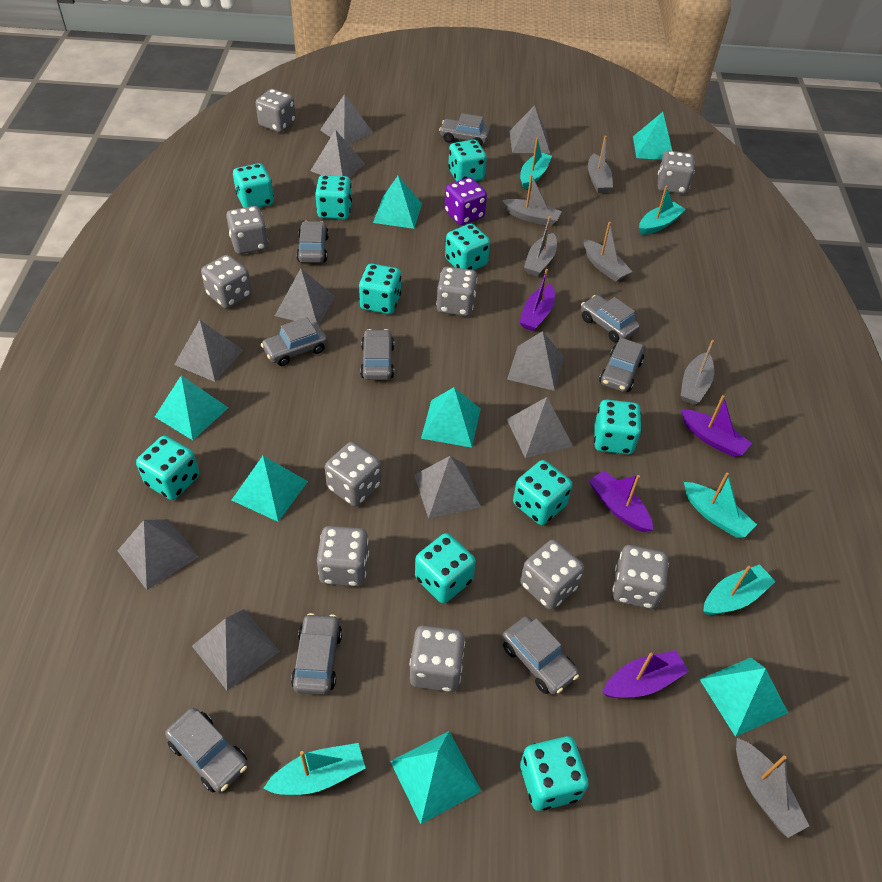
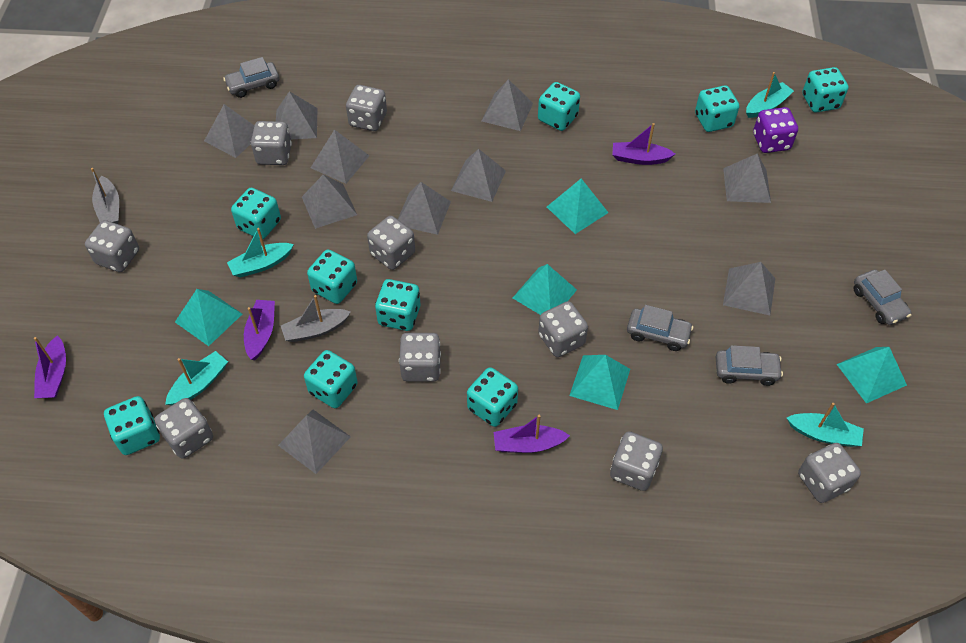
grey boat: 6 -> 2
grey car: 9 -> 4
grey dice: 10 -> 9
turquoise boat: 5 -> 4
turquoise dice: 10 -> 9
turquoise pyramid: 7 -> 5

